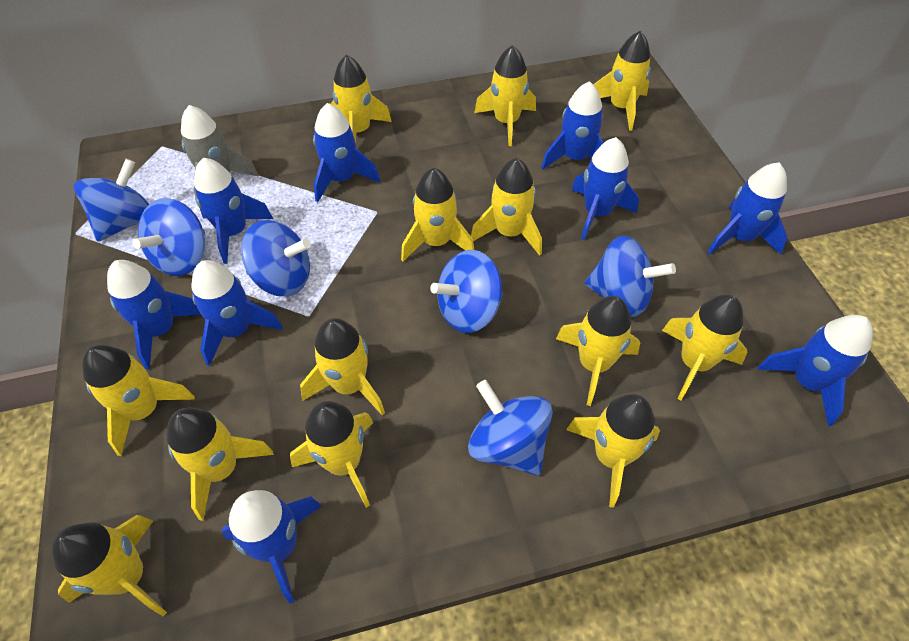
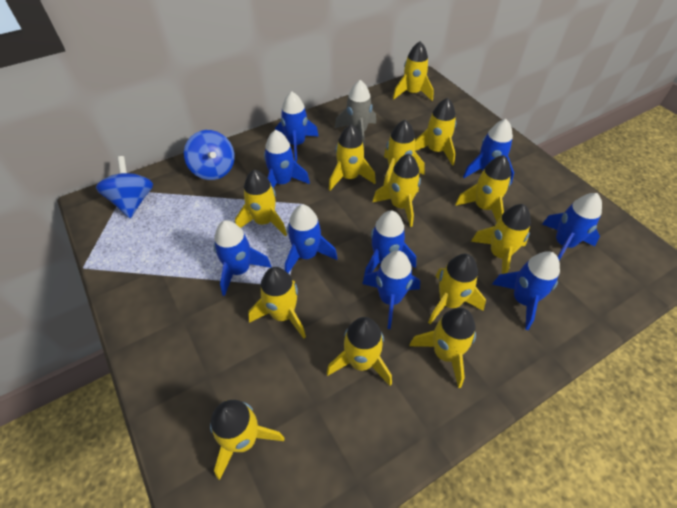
blue spinning top: 6 -> 2

